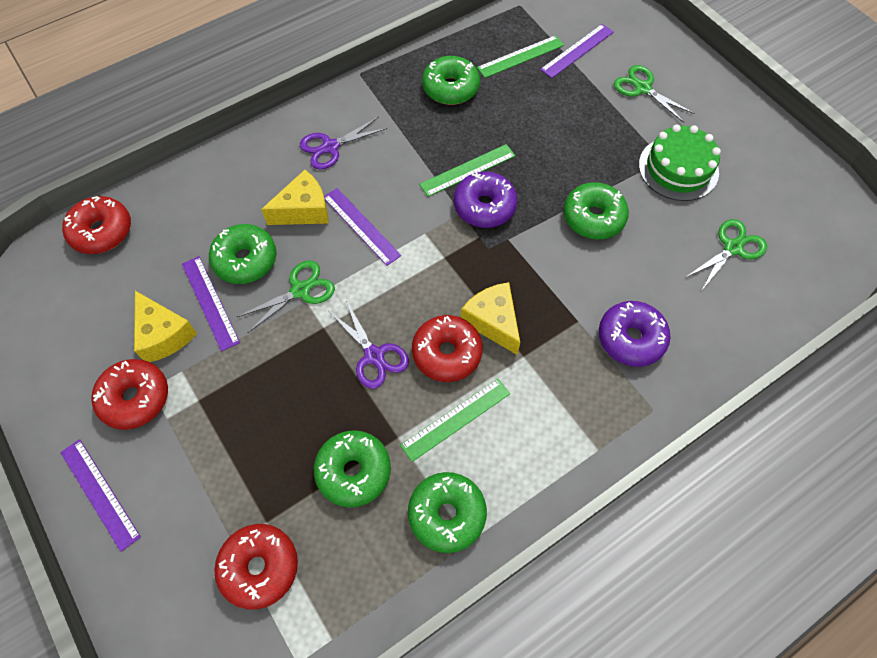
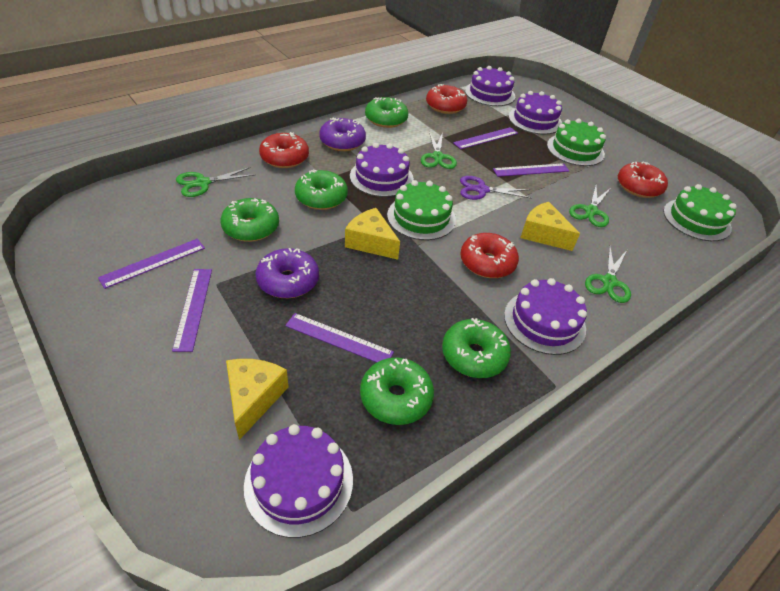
green cake: 1 -> 3
green ruler: 3 -> 0
green scissors: 3 -> 4
purple cake: 0 -> 5
purple ruler: 4 -> 5
purple scissors: 2 -> 1

